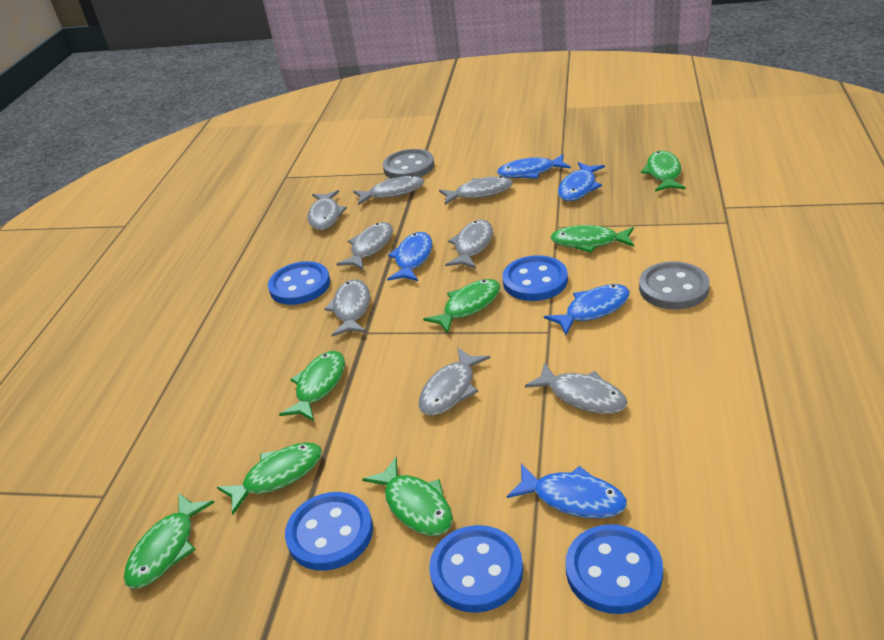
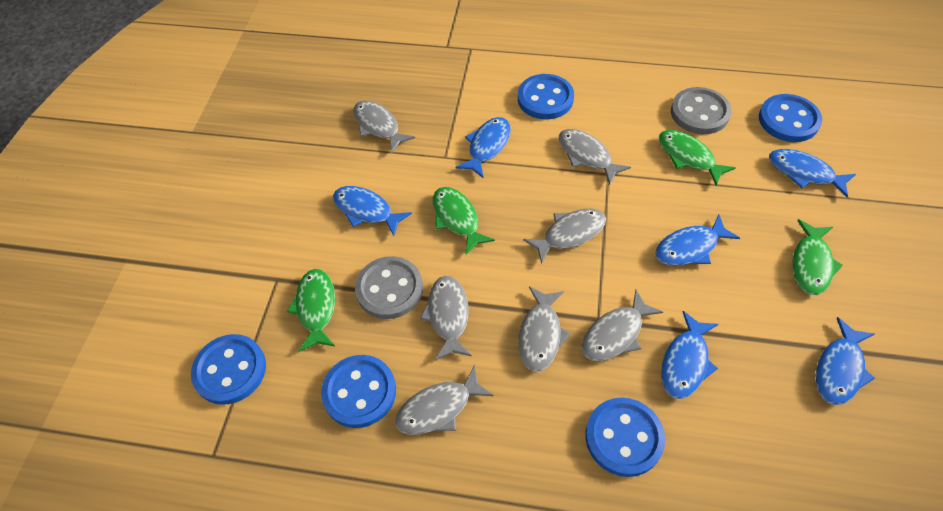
blue fish: 5 -> 6
green fish: 7 -> 4
grey fish: 8 -> 7

